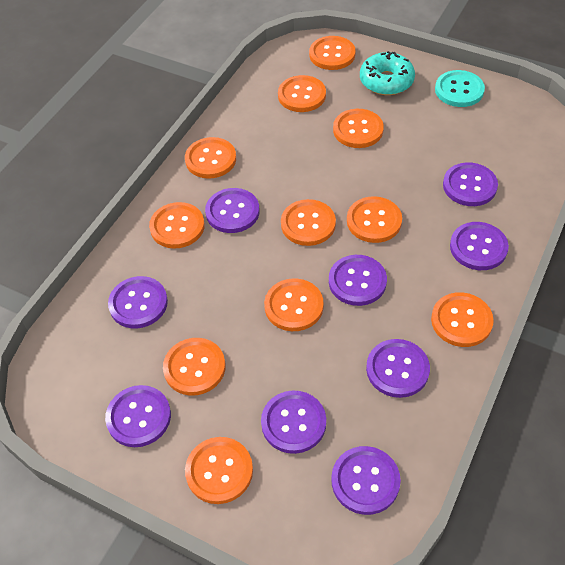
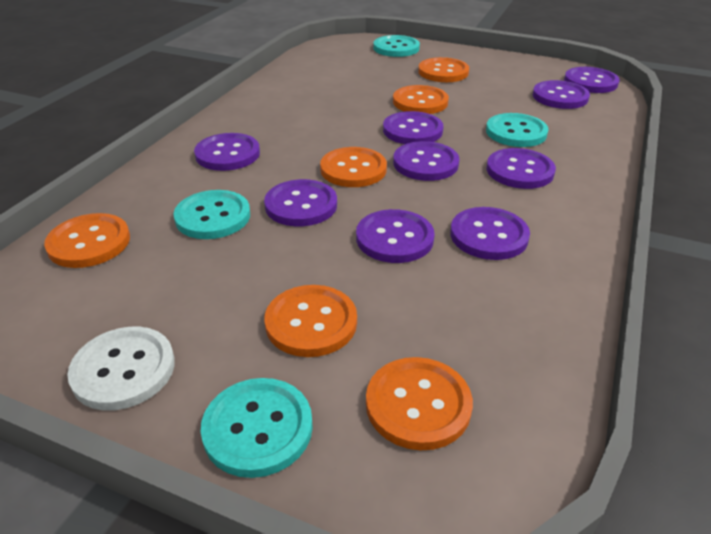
orange button: 11 -> 6
turquoise button: 1 -> 4
turquoise donut: 1 -> 0
white button: 0 -> 1

